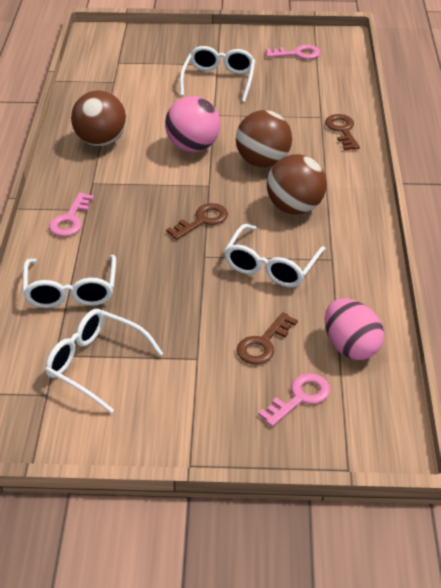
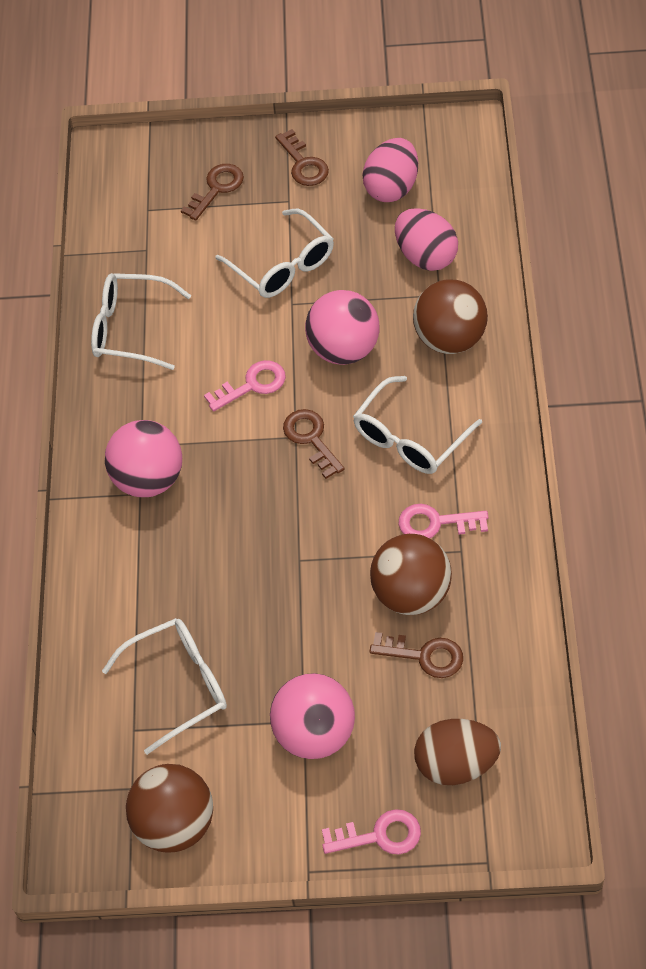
brown egg: 0 -> 1
brown key: 3 -> 4
pink ball: 1 -> 3
pink egg: 1 -> 2

